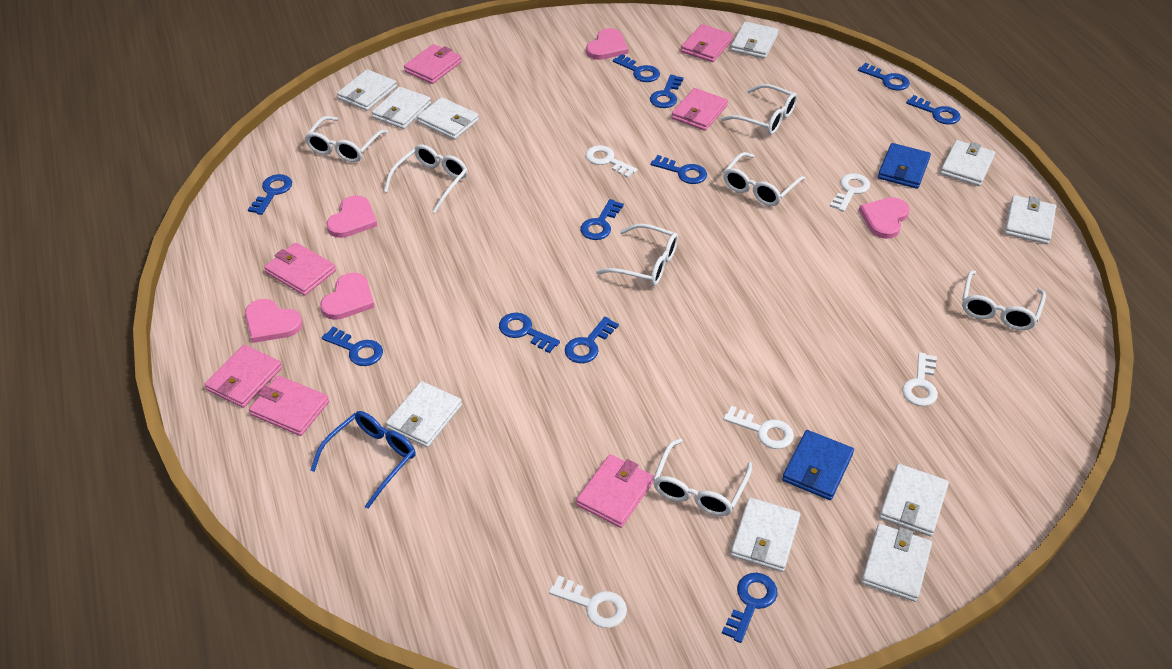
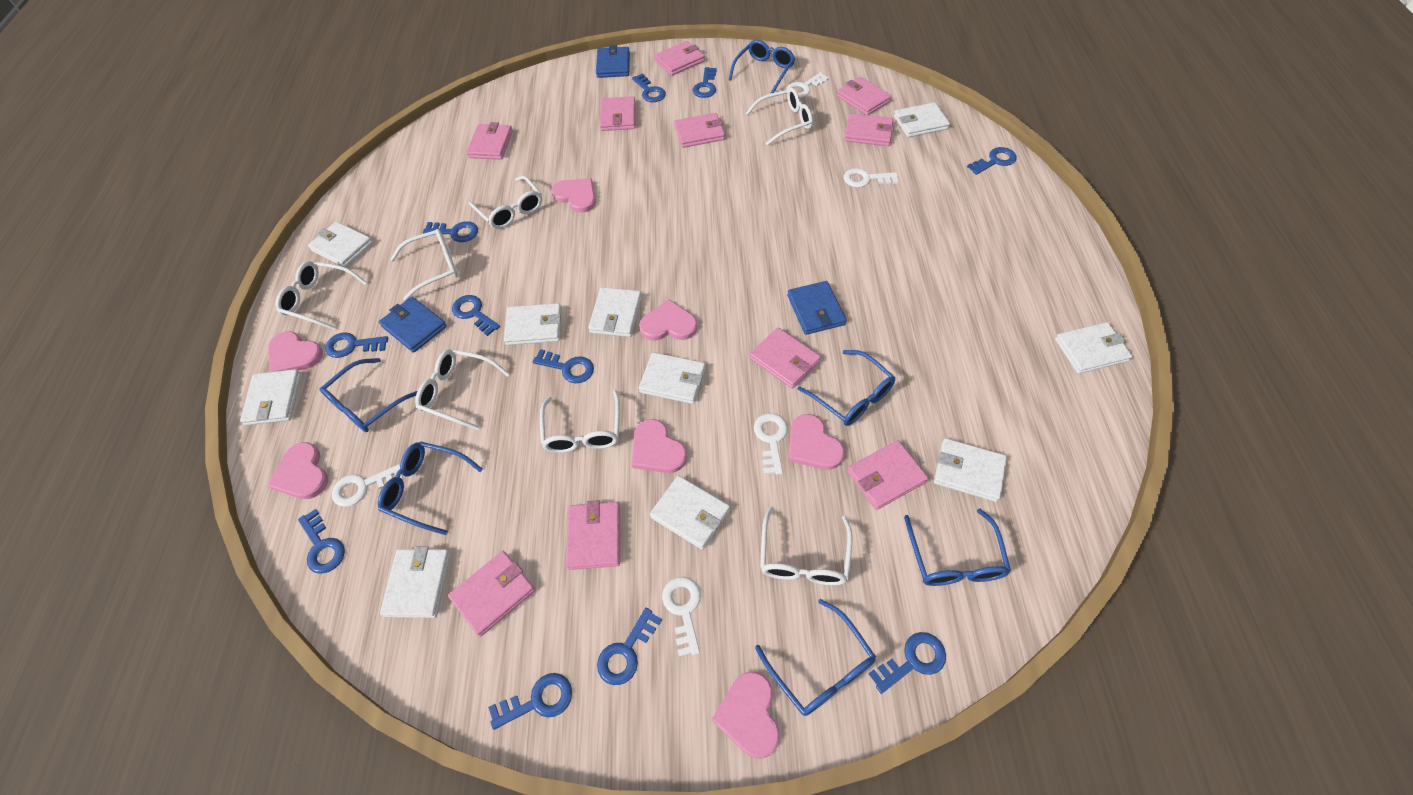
blue glasses: 1 -> 6
blue wallet: 2 -> 3
pink heart: 5 -> 7
pink wallet: 7 -> 10

